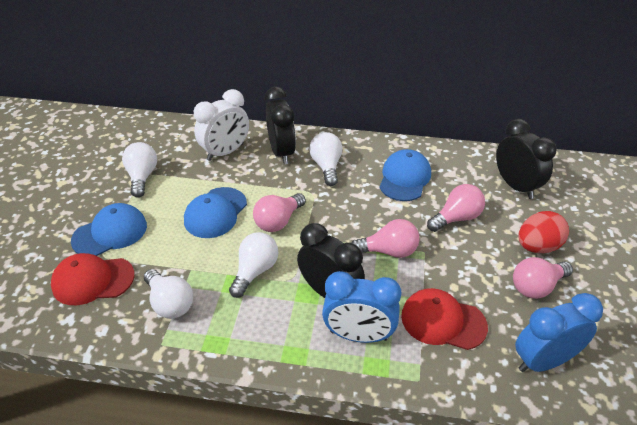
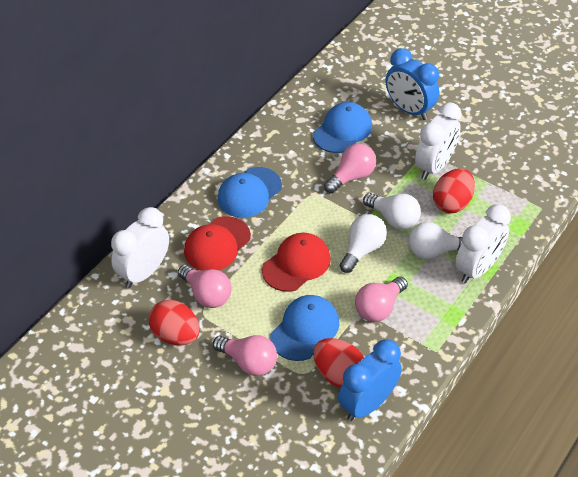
black clock: 3 -> 0
red egg: 1 -> 3
white clock: 1 -> 3
white light bulb: 4 -> 3

